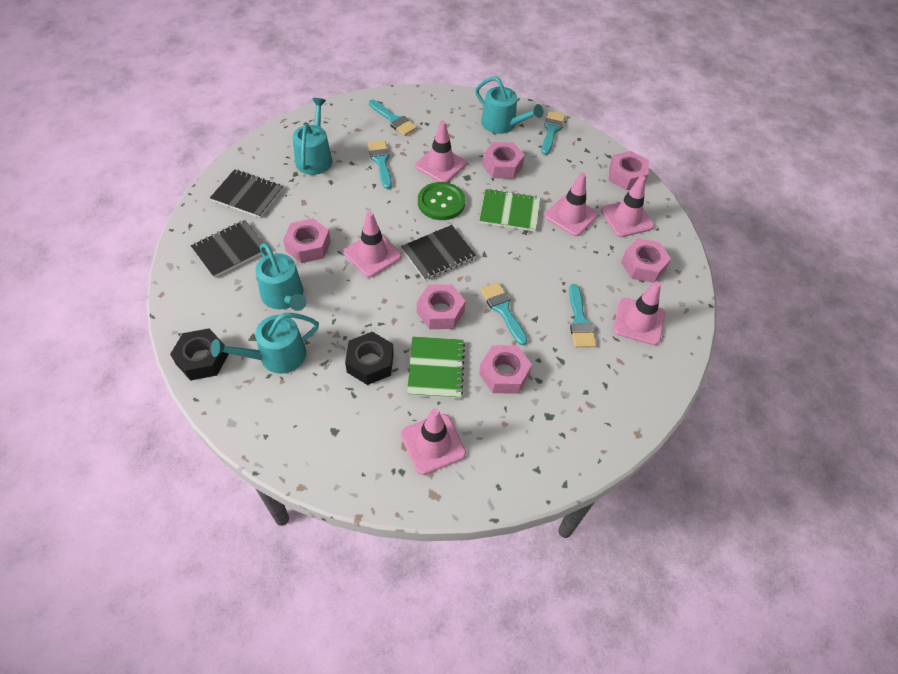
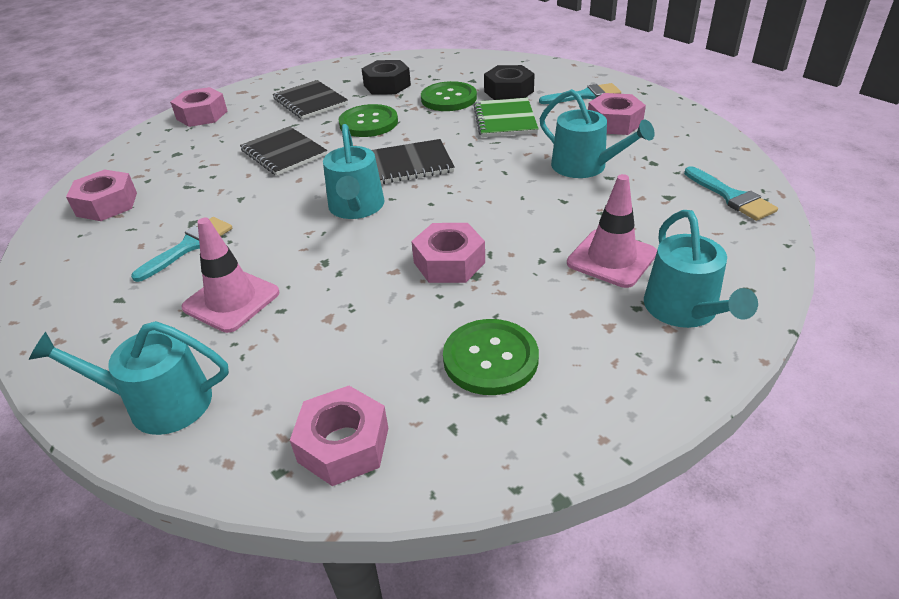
green button: 1 -> 3
green notebook: 2 -> 1
pink nut: 6 -> 5
pink traffic cone: 6 -> 2
turquoise brush: 5 -> 3

